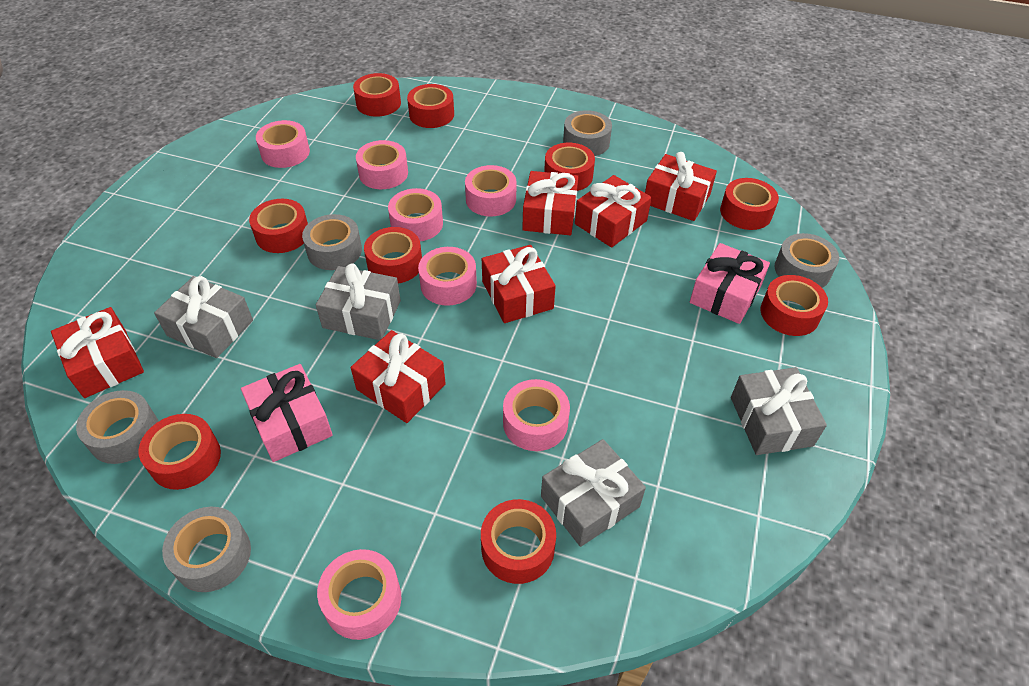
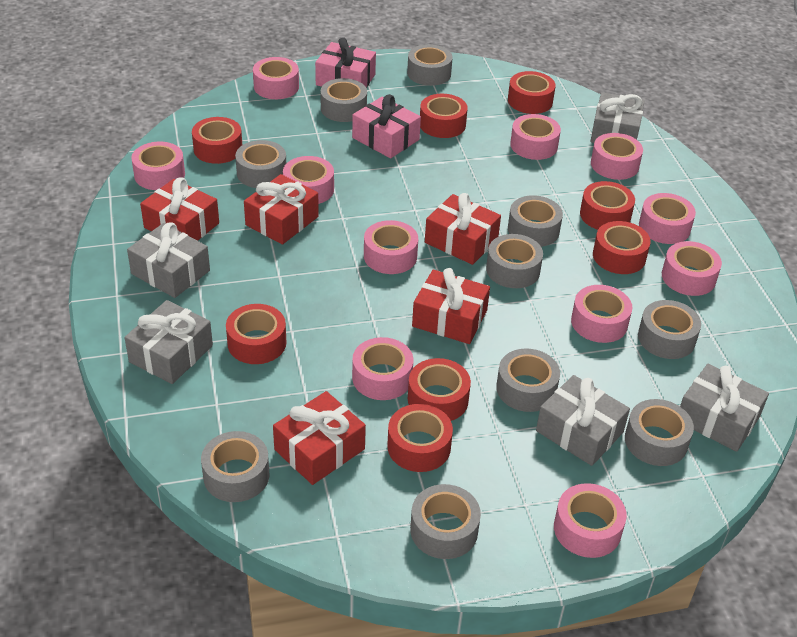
grey gift: 4 -> 5
grey tape: 5 -> 10
pink tape: 7 -> 11
red gift: 6 -> 5
red tape: 9 -> 8

